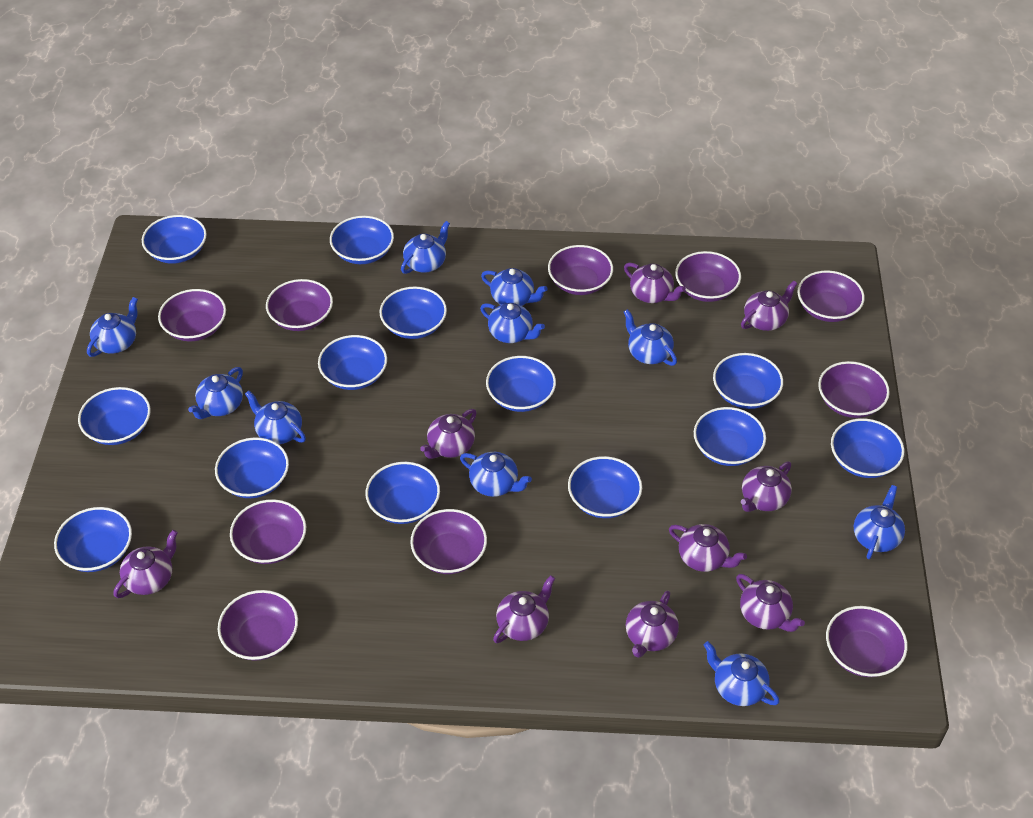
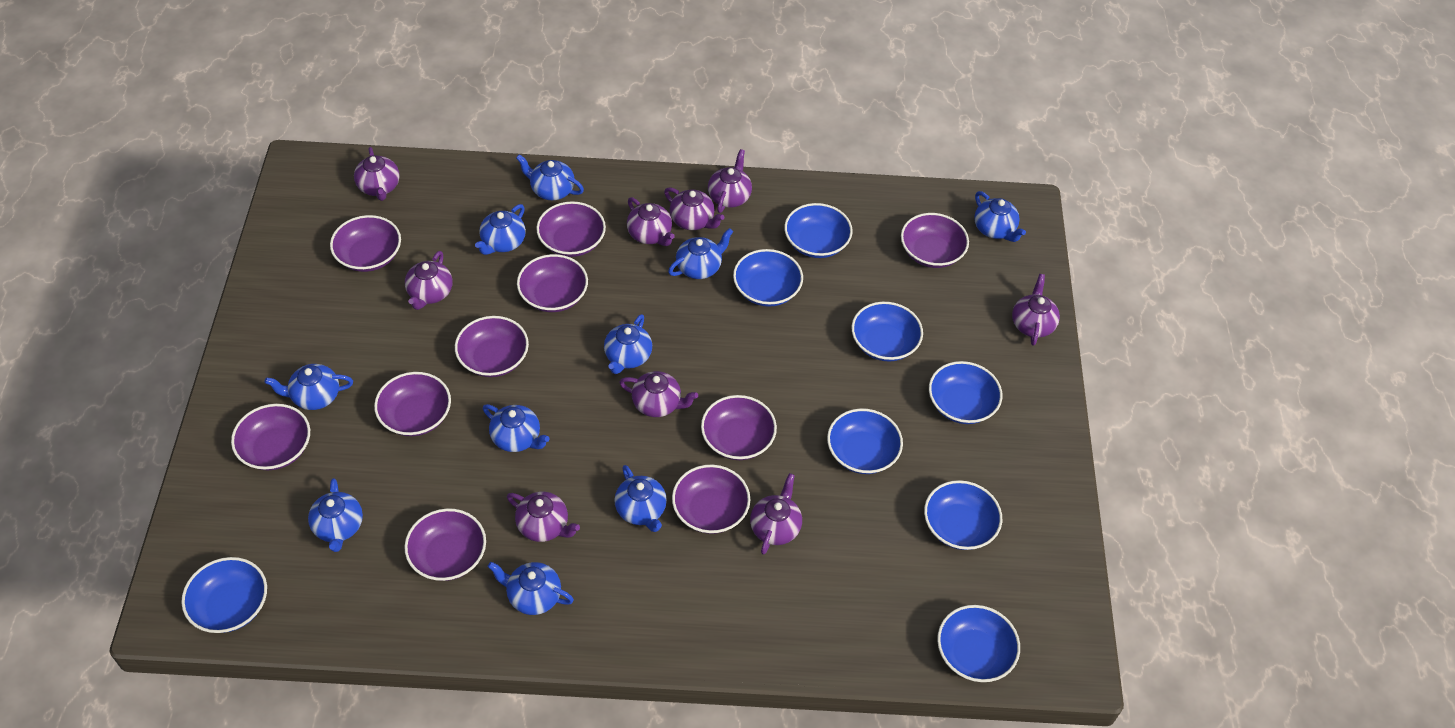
blue bowl: 13 -> 8

